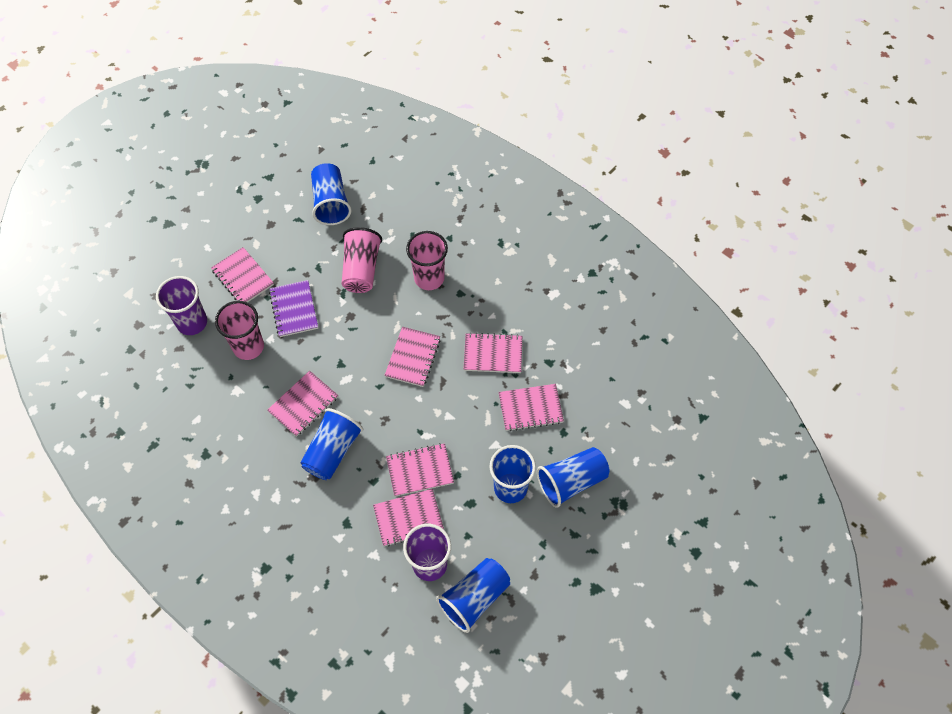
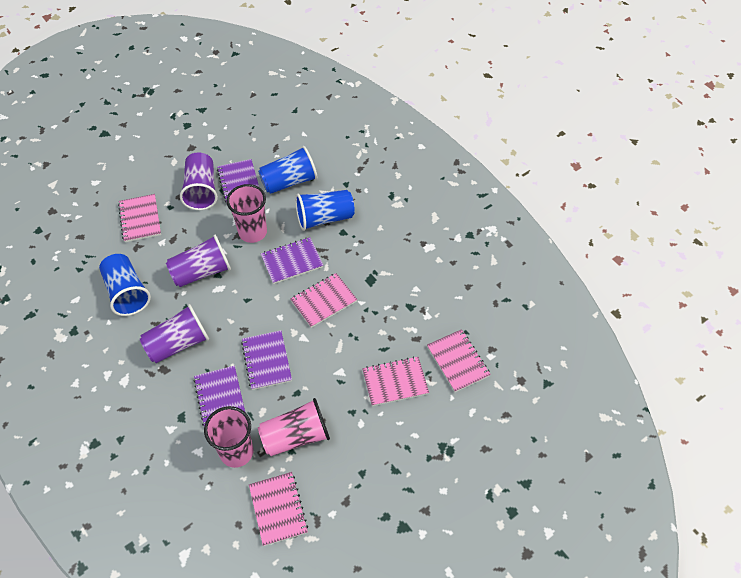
blue cup: 5 -> 3
pink notebook: 7 -> 5
purple cup: 2 -> 3
purple notebook: 1 -> 4

